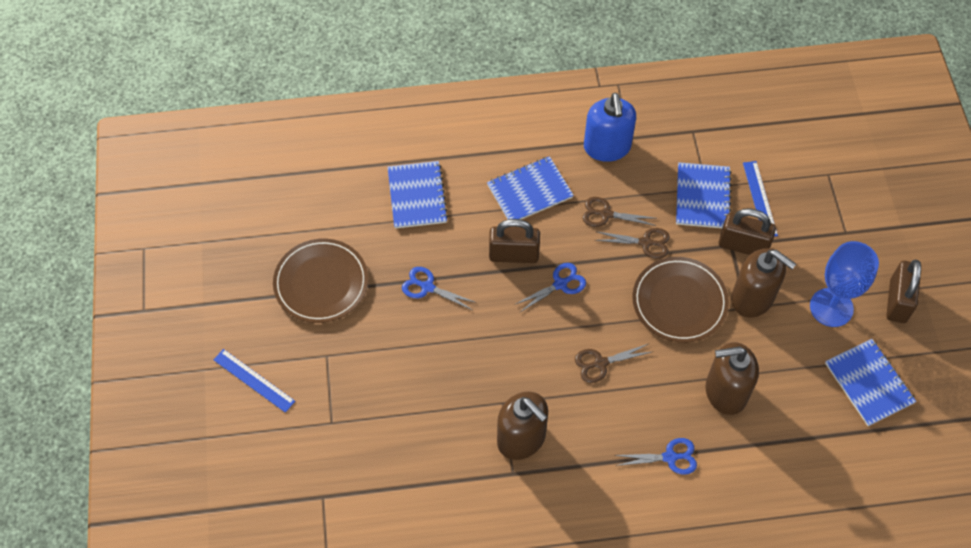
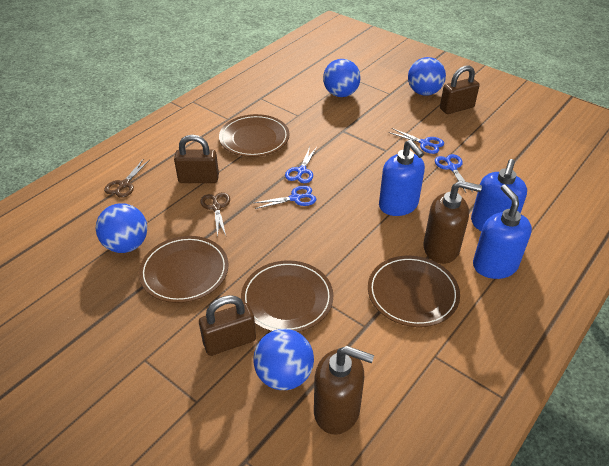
blue ball: 0 -> 4
blue goblet: 1 -> 0
blue notebook: 4 -> 0
blue ruler: 2 -> 0
blue scissors: 3 -> 4
blue soap dispenser: 1 -> 3
brown plate: 2 -> 4
brown scissors: 3 -> 2
brown soap dispenser: 3 -> 2

